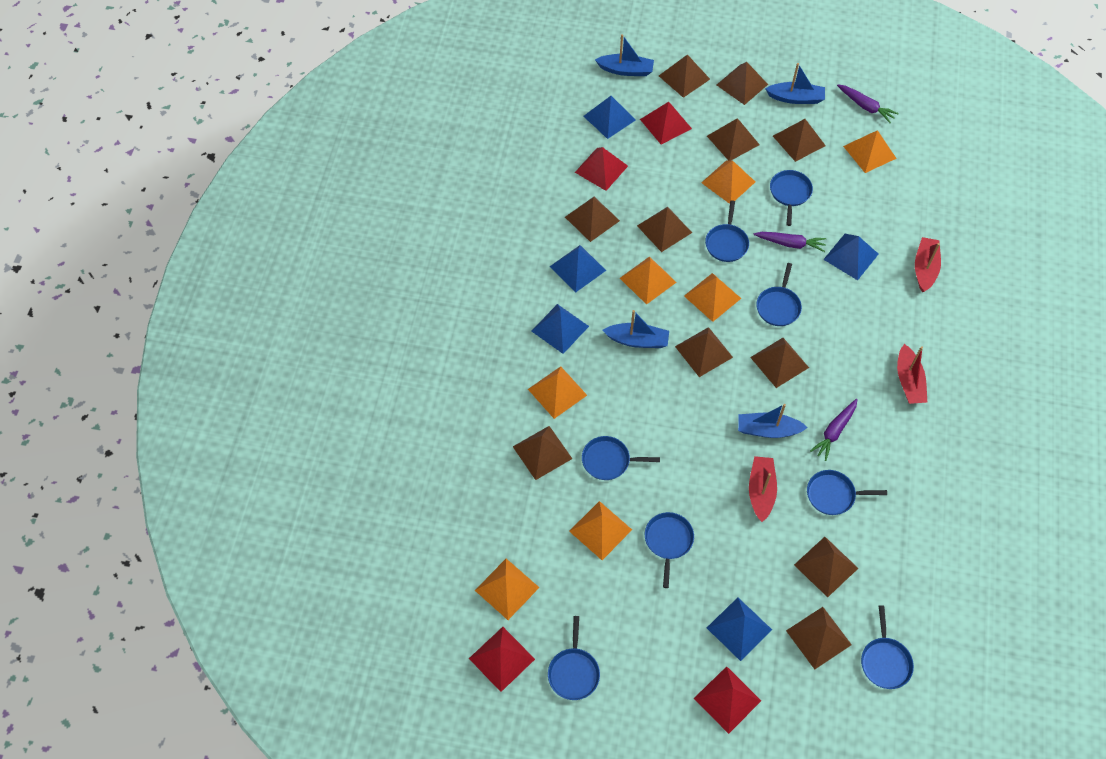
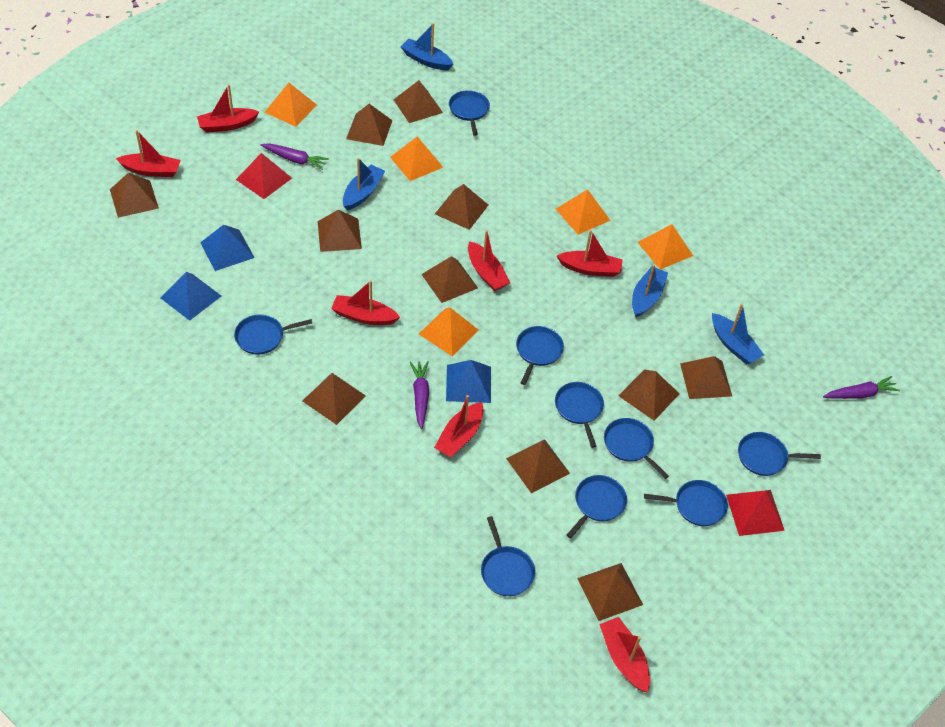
blue pan: 8 -> 9
blue pyramid: 5 -> 3
orange pyramid: 7 -> 5
red boat: 3 -> 7
red pyramid: 4 -> 2

